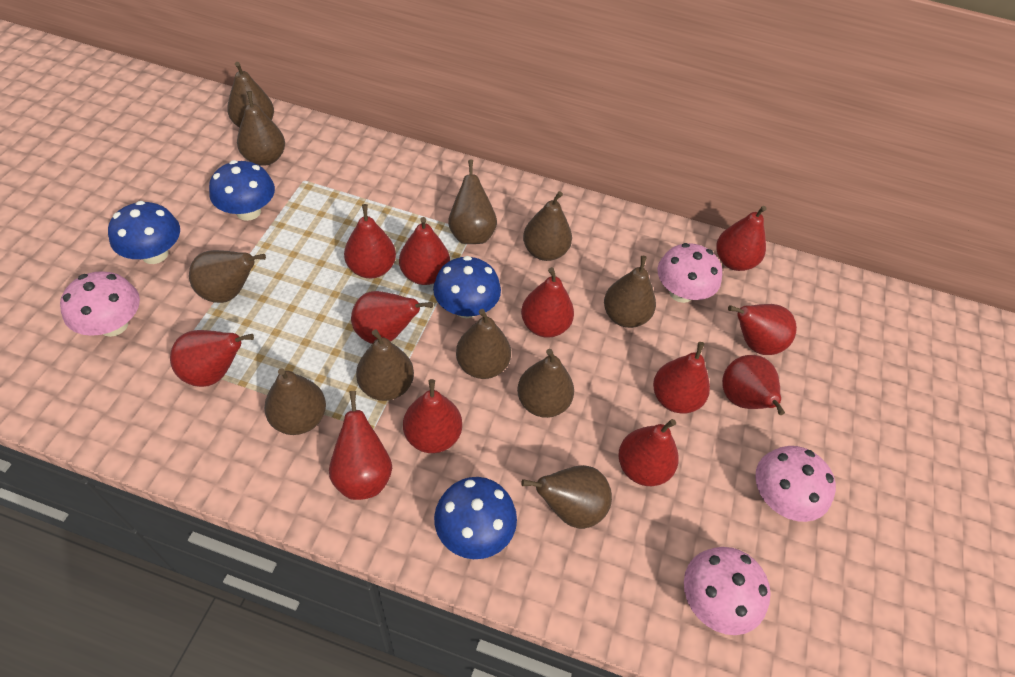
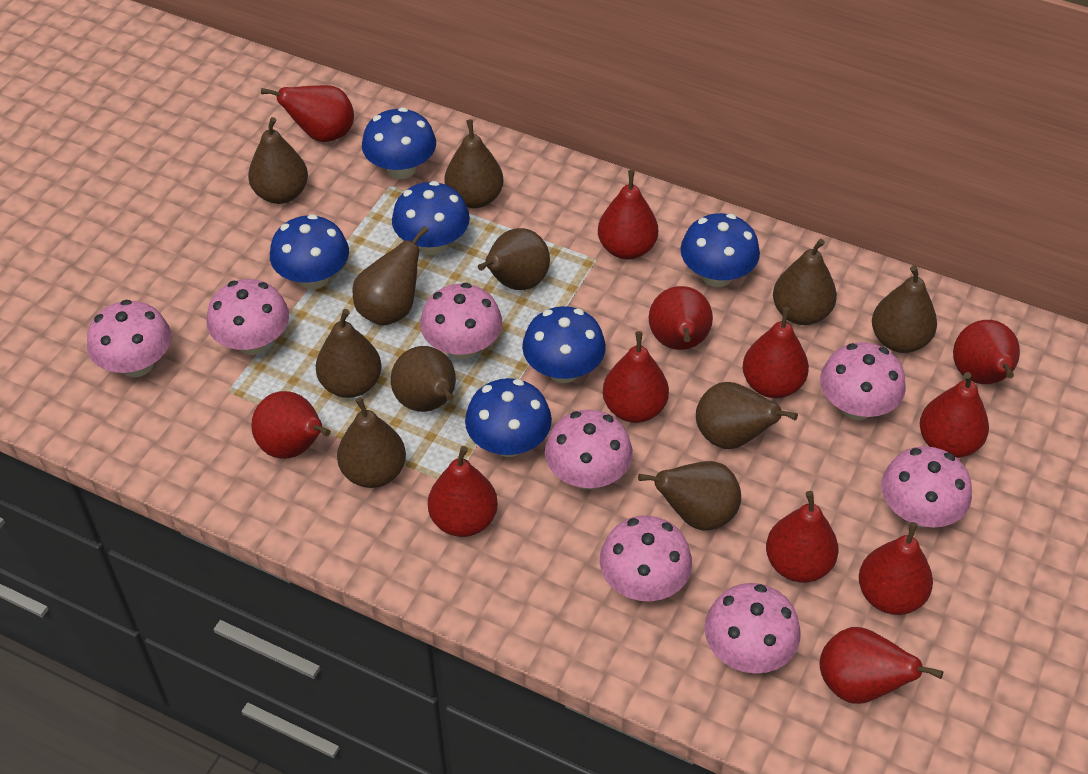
blue mushroom: 4 -> 6
pink mushroom: 4 -> 8

